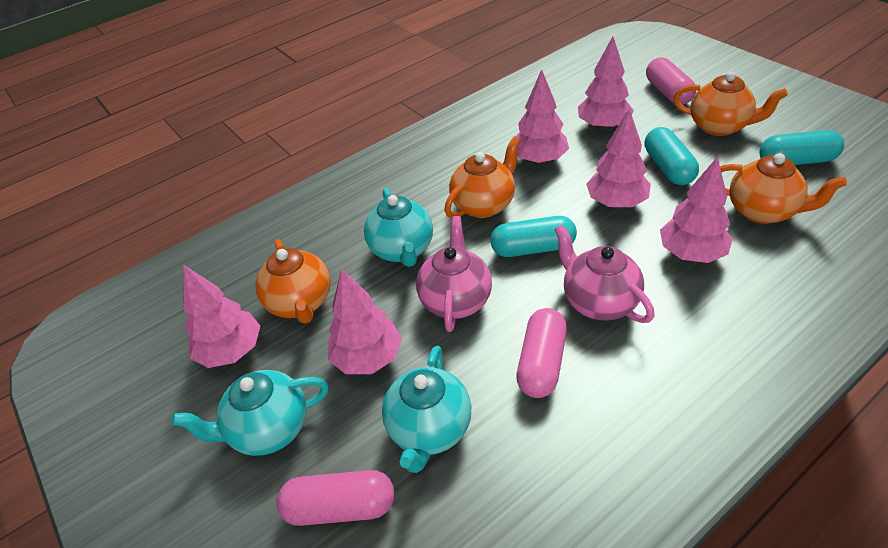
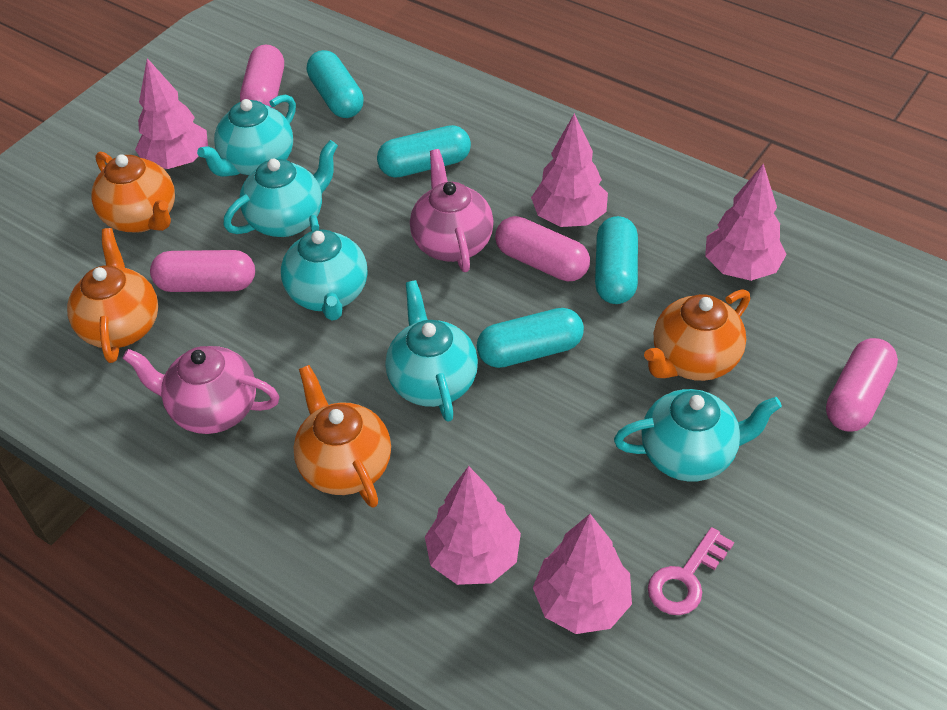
pink capsule: 3 -> 4
pink key: 0 -> 1
pink tree: 6 -> 5
turquoise capsule: 3 -> 4
turquoise teapot: 3 -> 5

